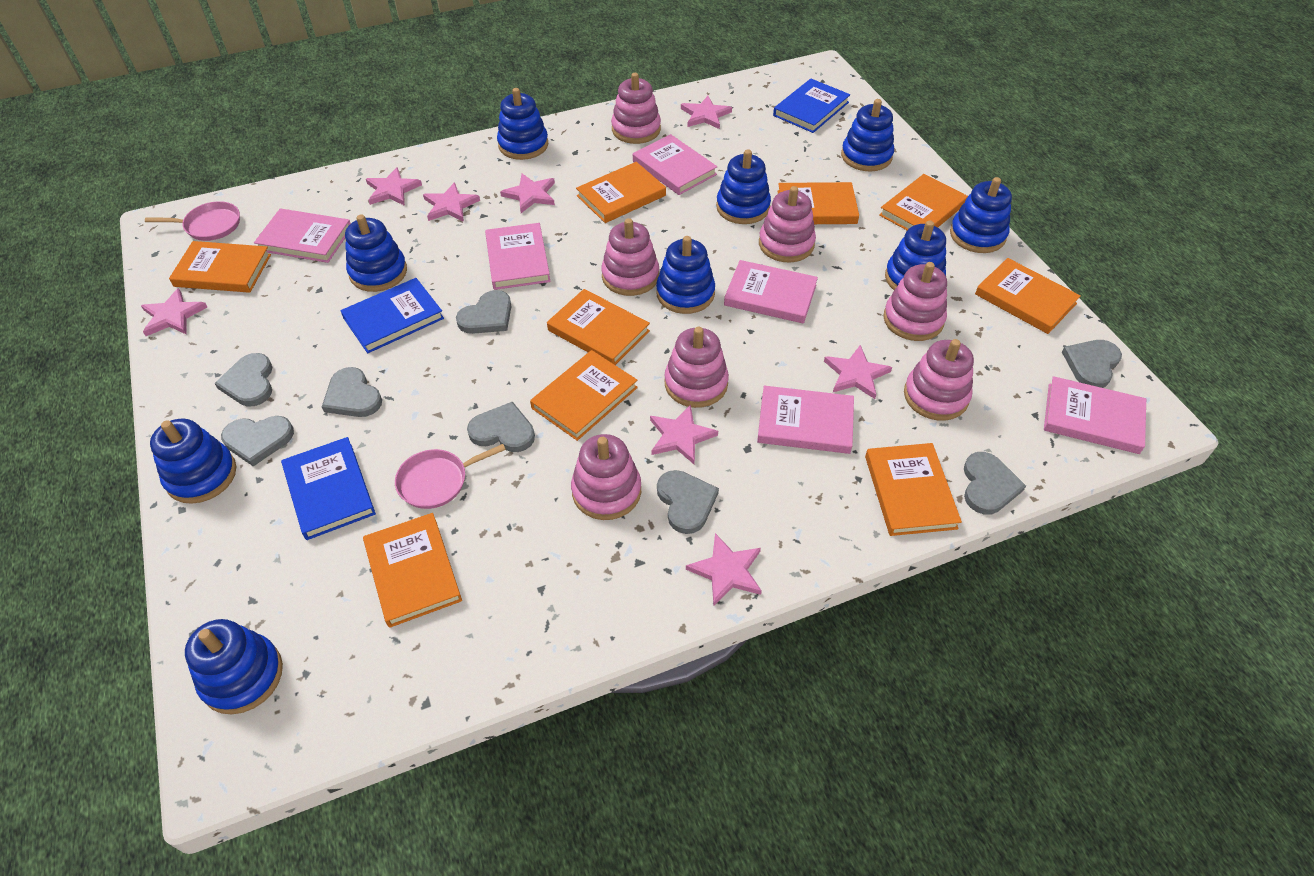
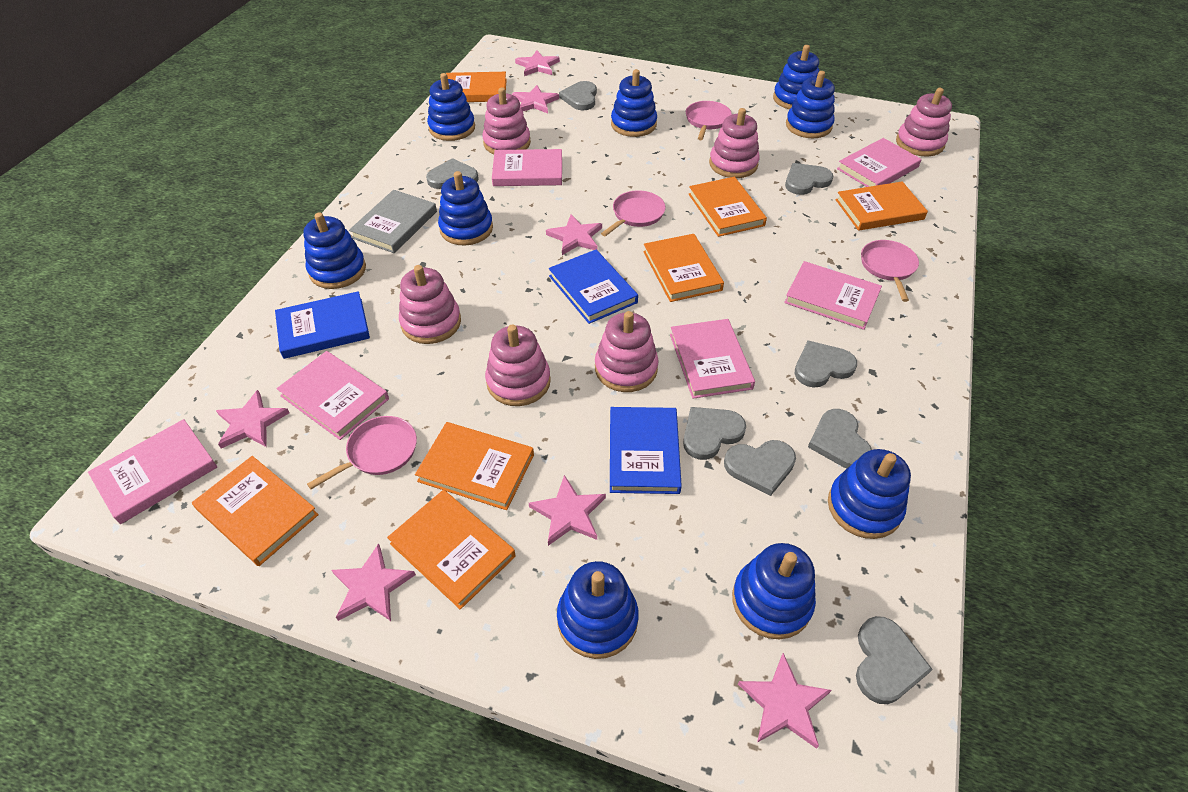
grey book: 0 -> 1
orange book: 9 -> 7
pink pan: 2 -> 4
pink stacking toy: 7 -> 6
pink star: 8 -> 7

